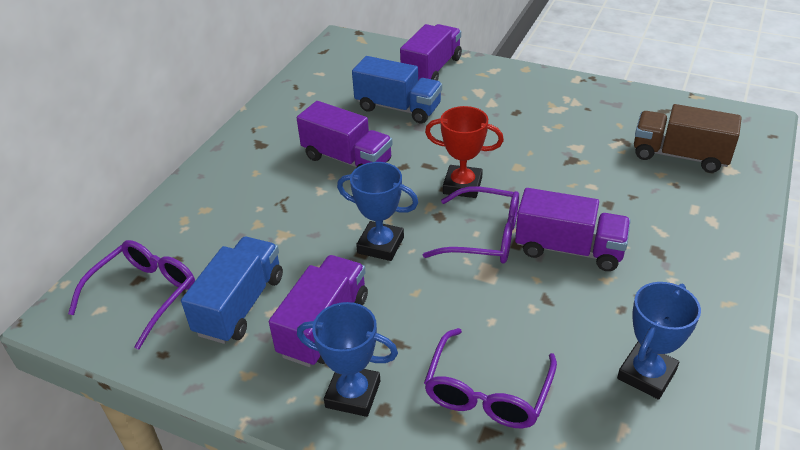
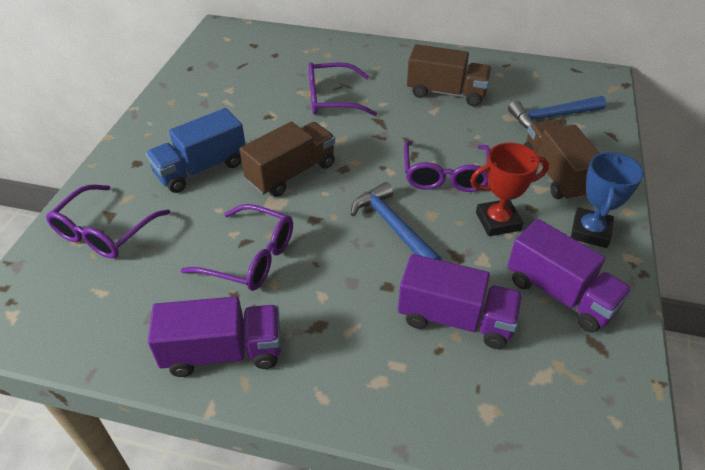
blue hammer: 0 -> 2
blue trophy: 3 -> 1
blue truck: 2 -> 1
brown truck: 1 -> 3
purple glasses: 3 -> 4
purple truck: 4 -> 3

